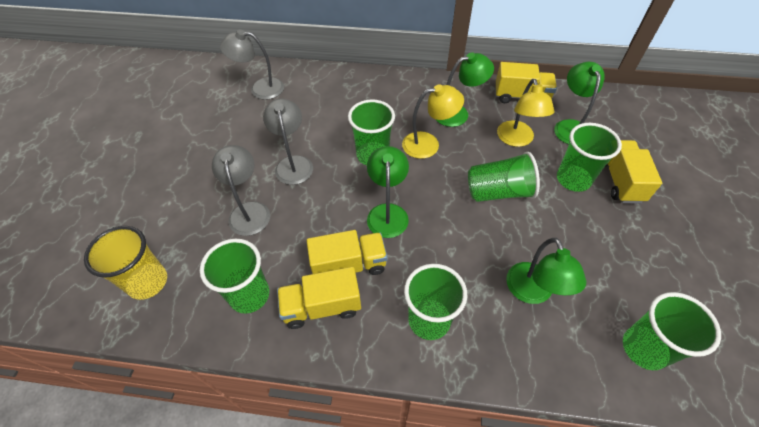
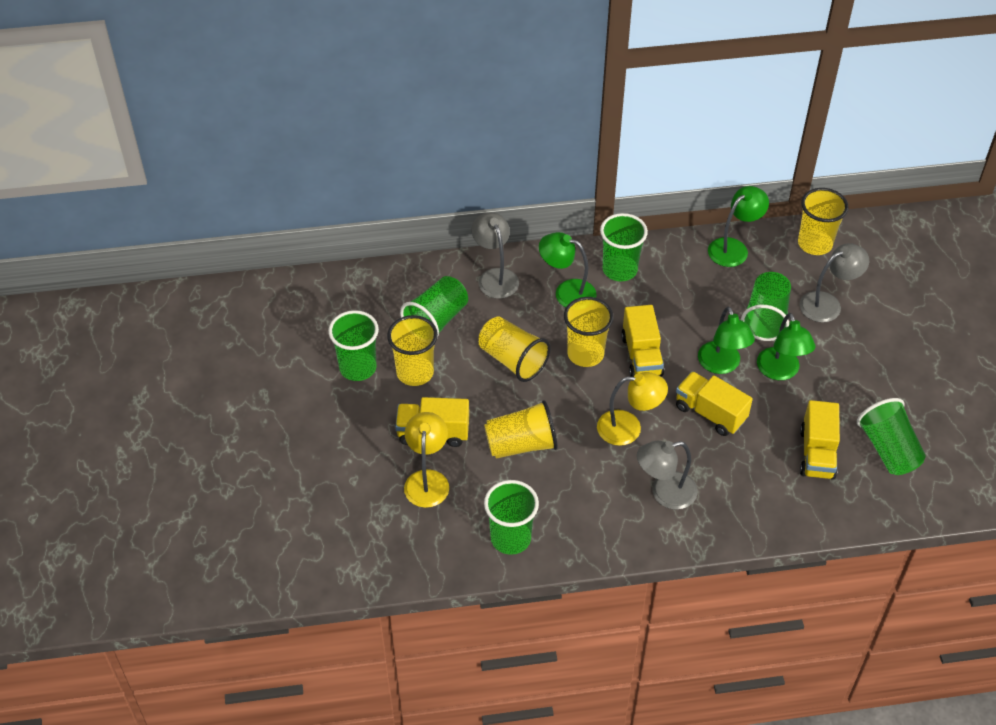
yellow cup: 1 -> 5

